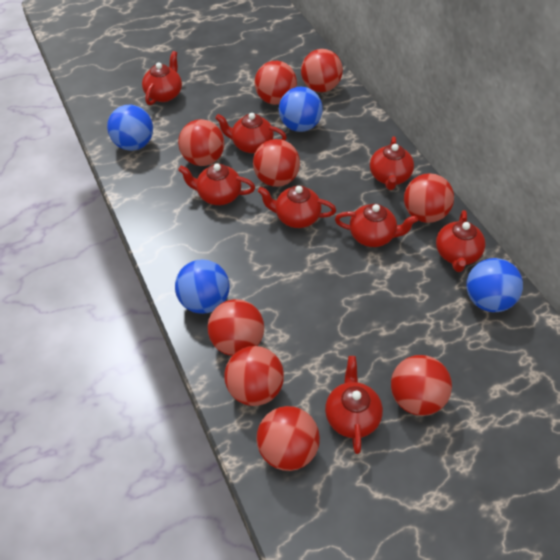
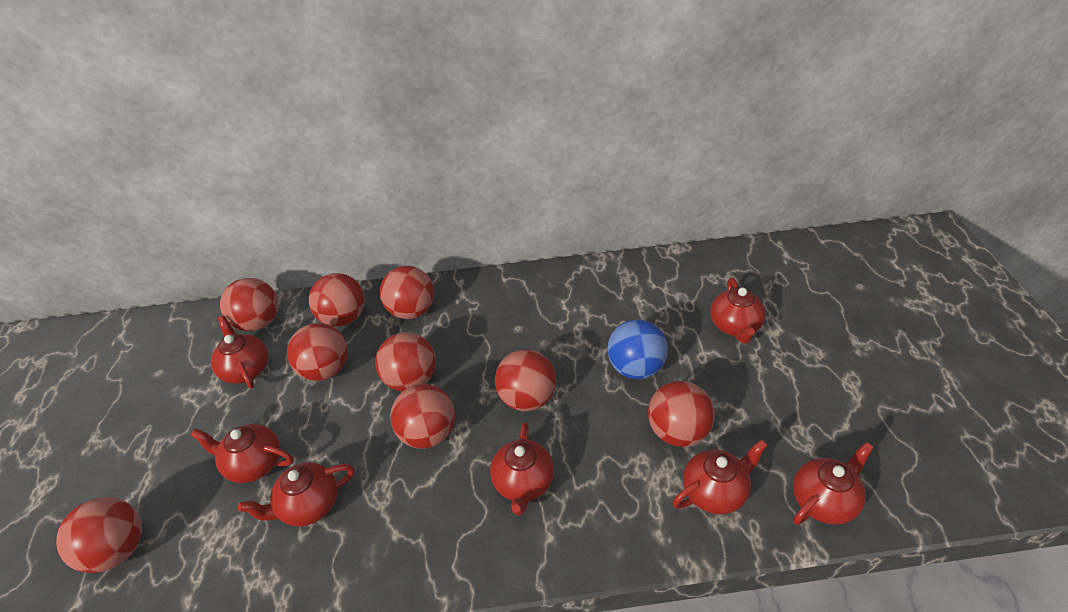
blue ball: 4 -> 1
red teapot: 8 -> 7

